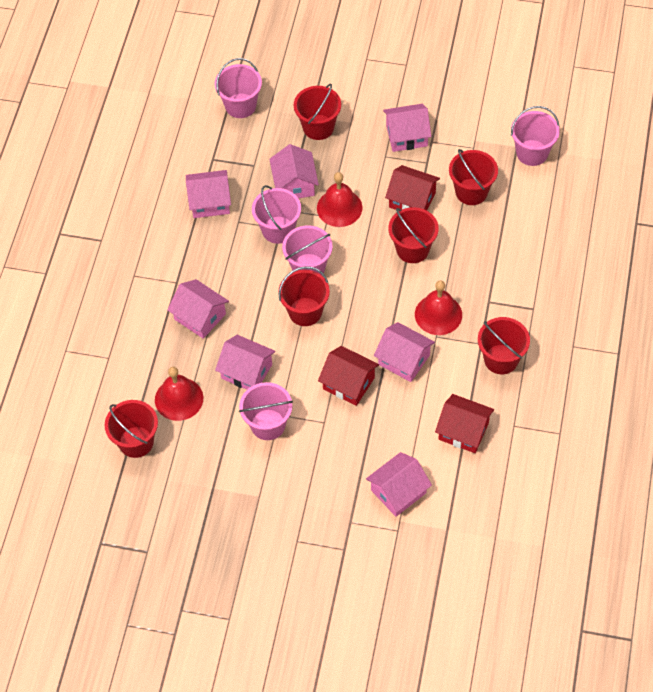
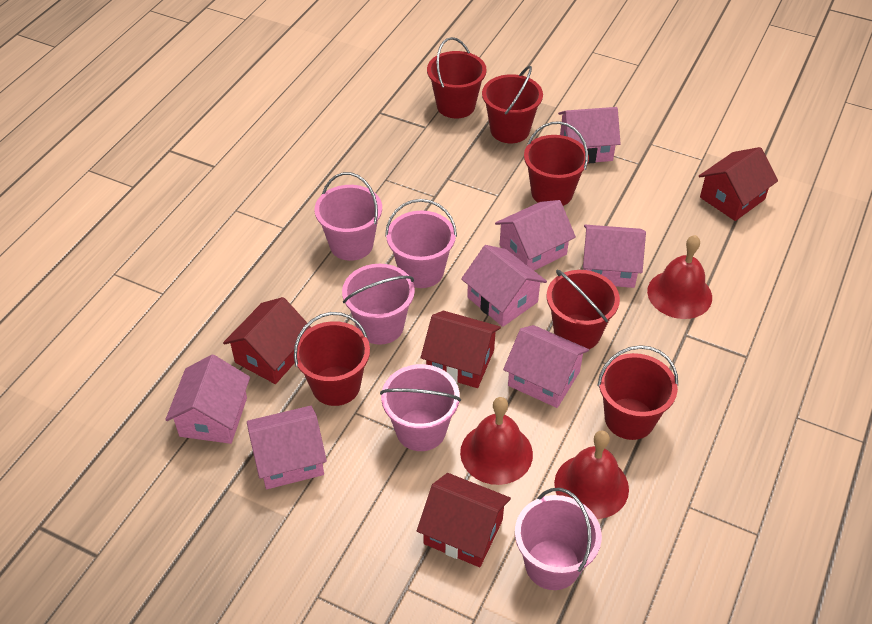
red house: 3 -> 4

